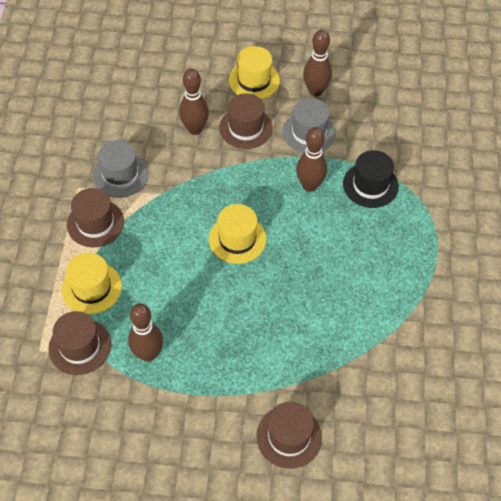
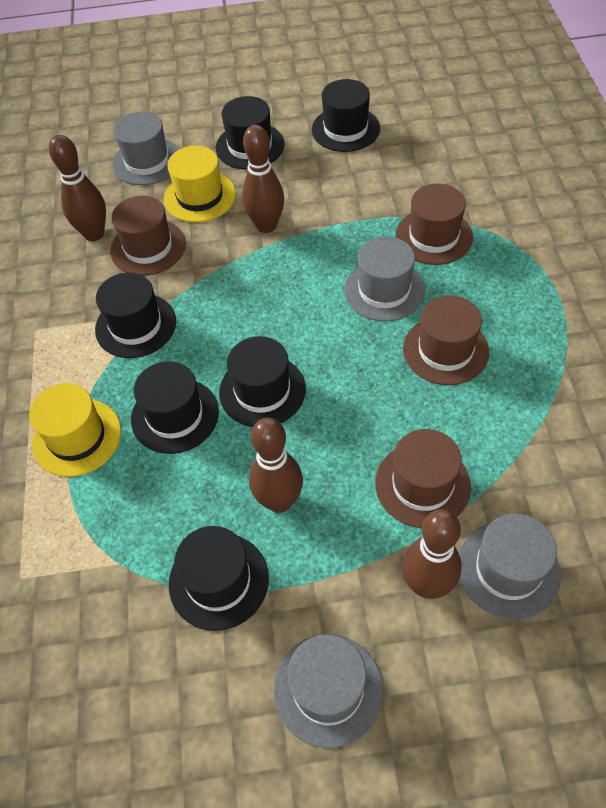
black hat: 1 -> 6
grey hat: 2 -> 4
yellow hat: 3 -> 2

